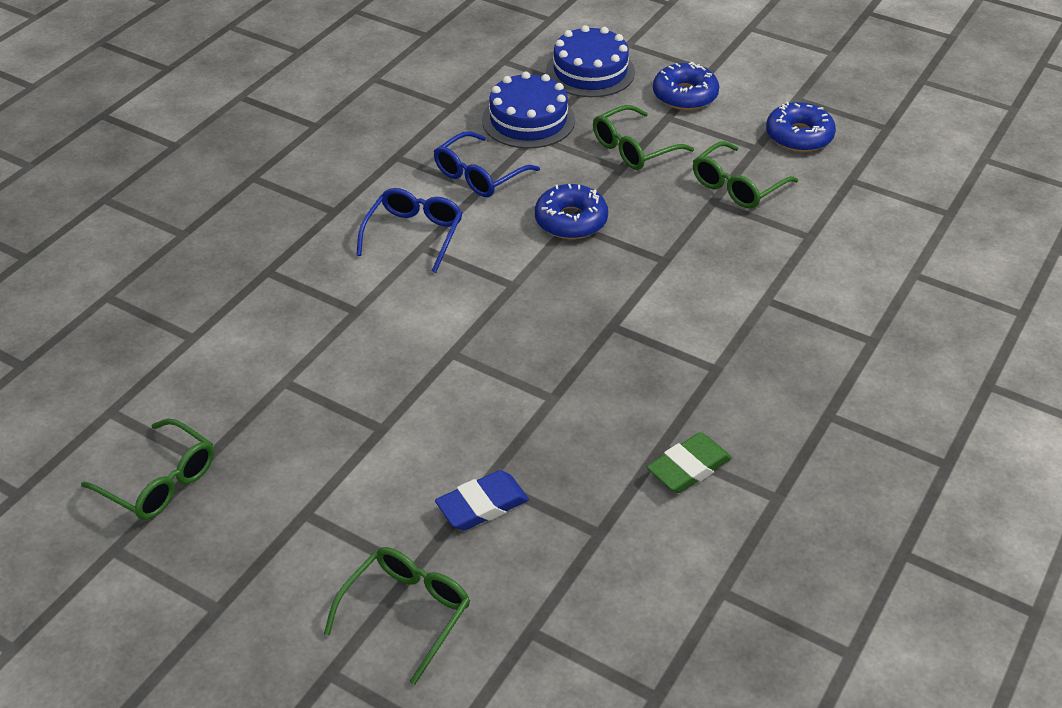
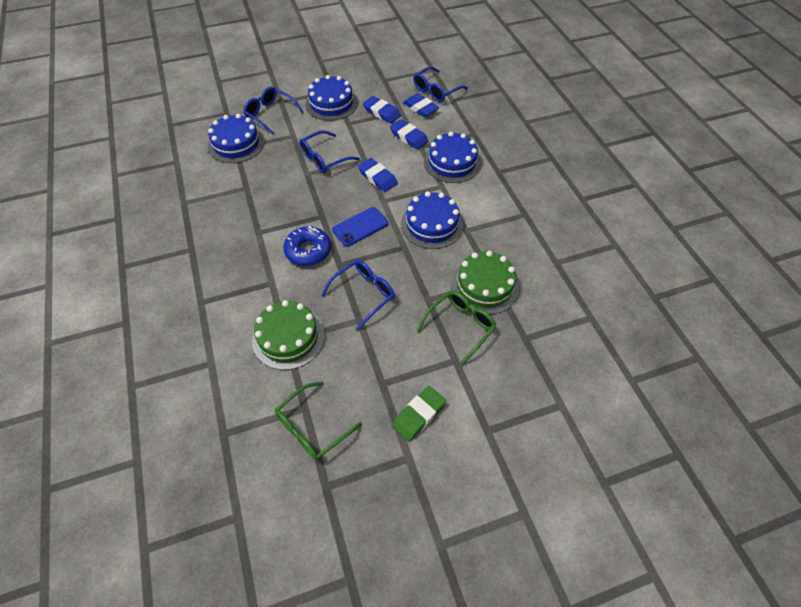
blue cake: 2 -> 4
blue donut: 3 -> 1
blue eraser: 1 -> 4
blue glasses: 2 -> 4
blue phone: 0 -> 1
green cake: 0 -> 2
green glasses: 4 -> 2

